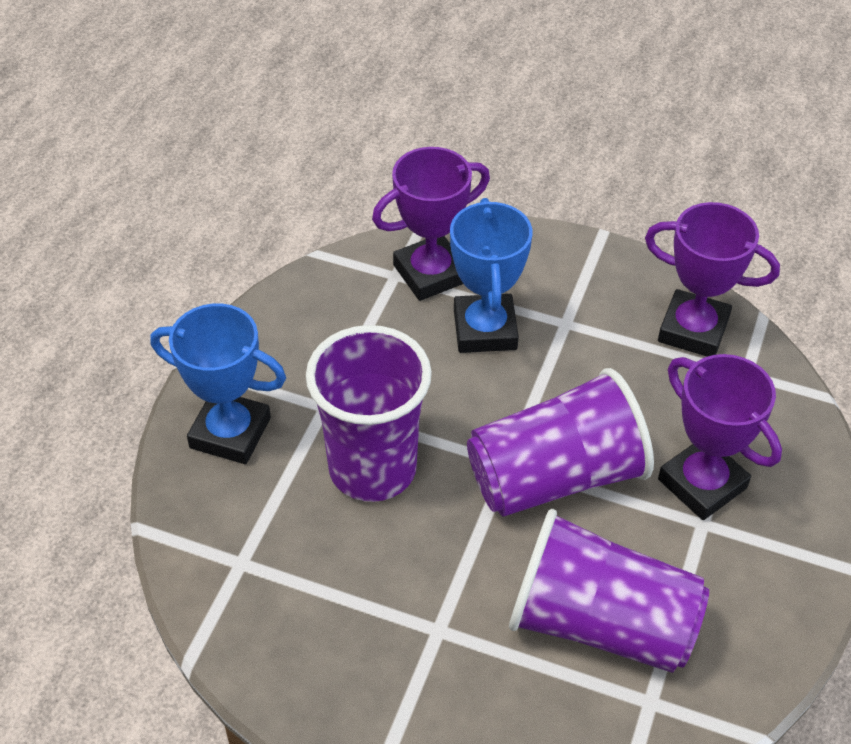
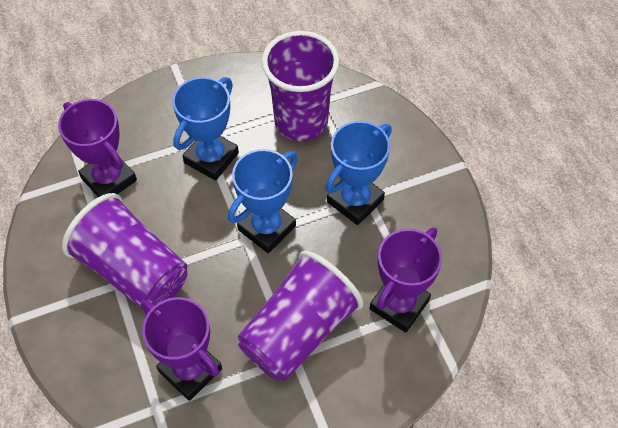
blue trophy: 2 -> 3

